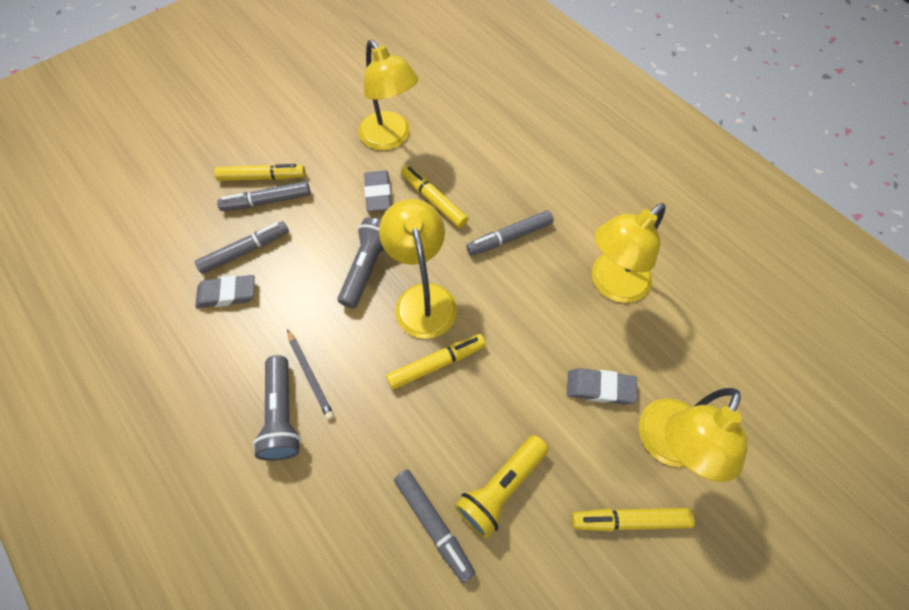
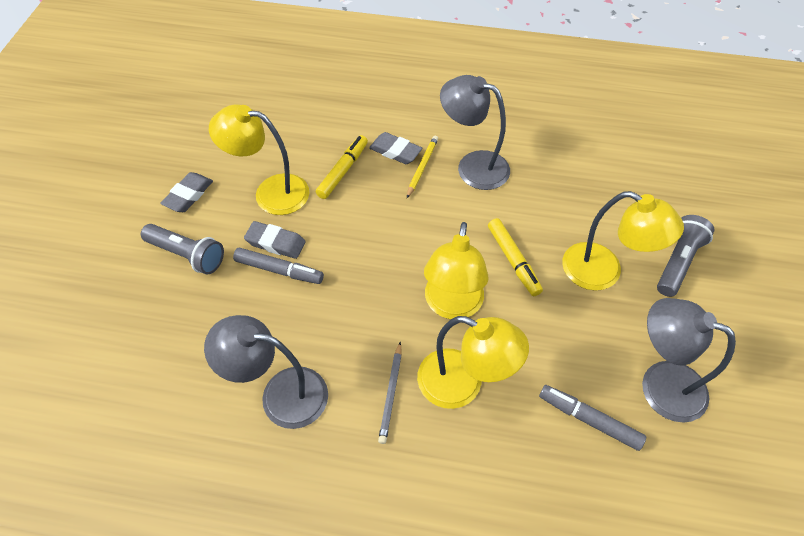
grey lamp: 0 -> 3
grey marker: 4 -> 2
yellow flashlight: 1 -> 0
yellow marker: 4 -> 2
yellow pencil: 0 -> 1

